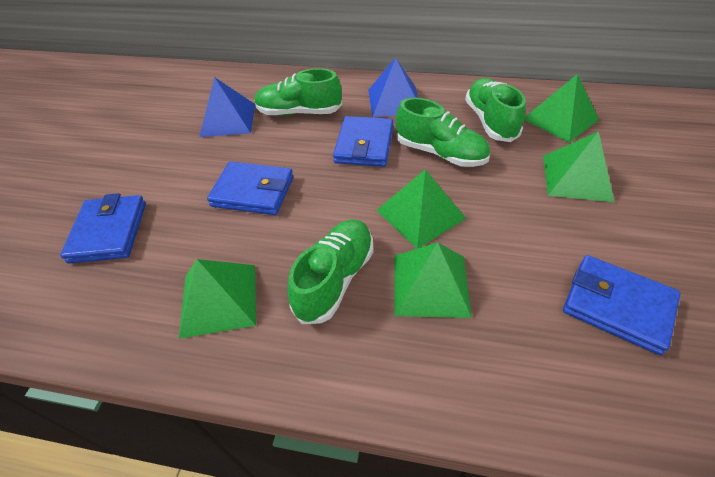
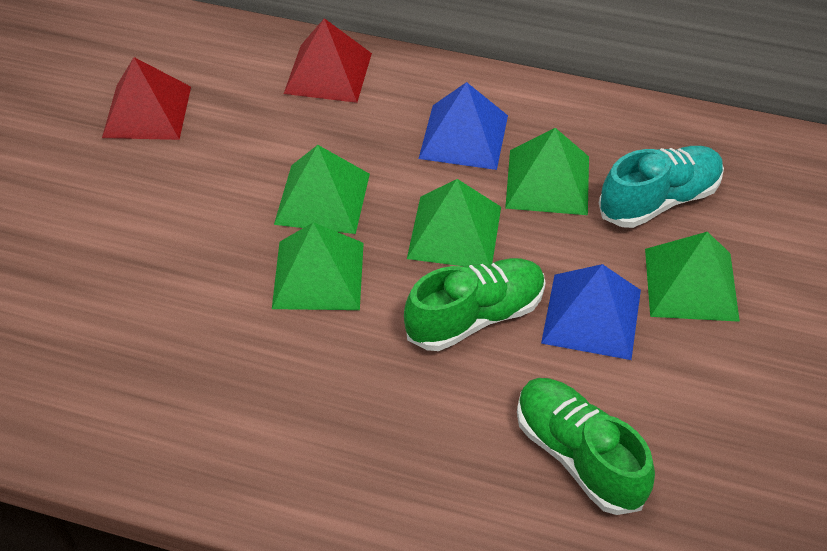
blue wallet: 4 -> 0
green shoe: 4 -> 2
red pyramid: 0 -> 2
turquoise shoe: 0 -> 1

